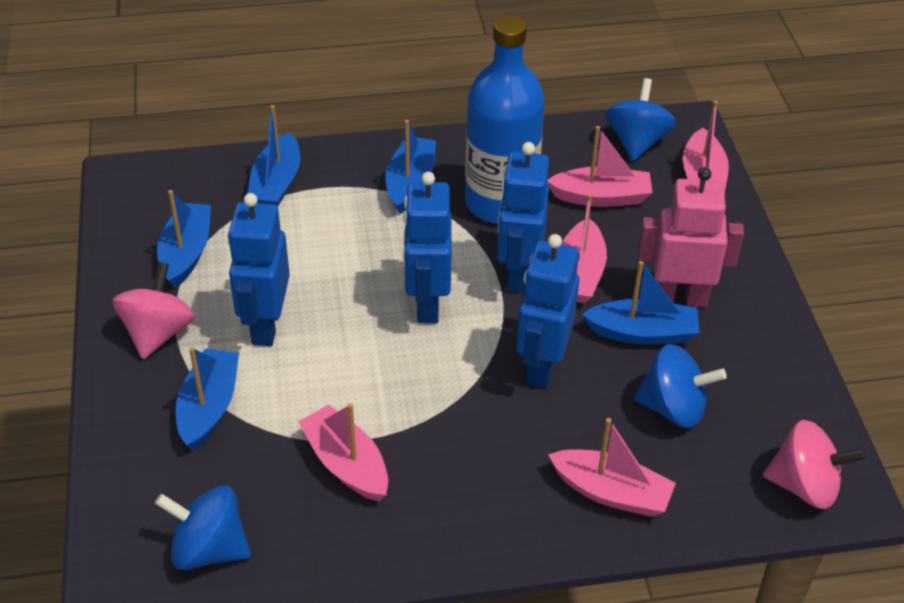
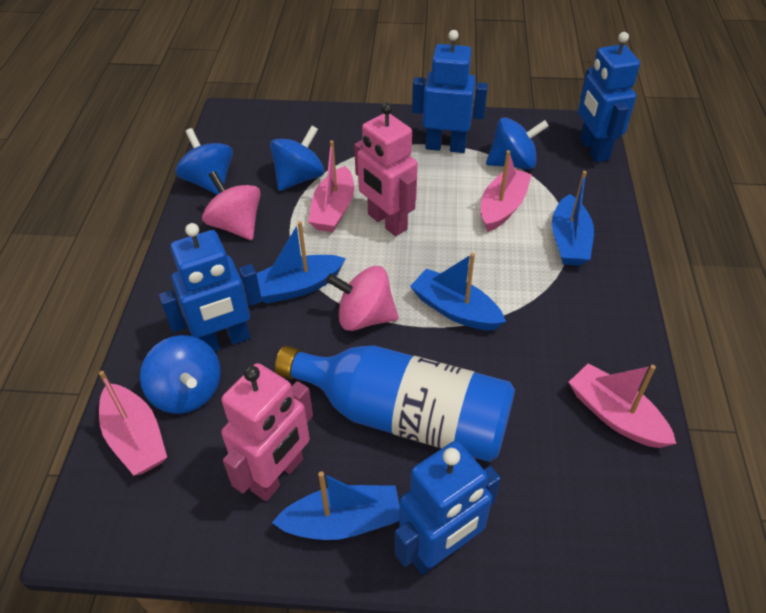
blue boat: 5 -> 4
blue spinning top: 3 -> 4
pink boat: 5 -> 4
pink robot: 1 -> 2

